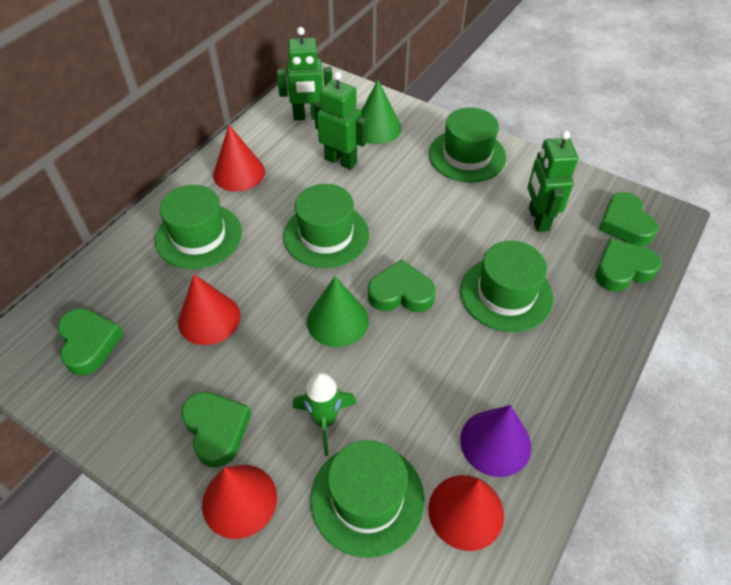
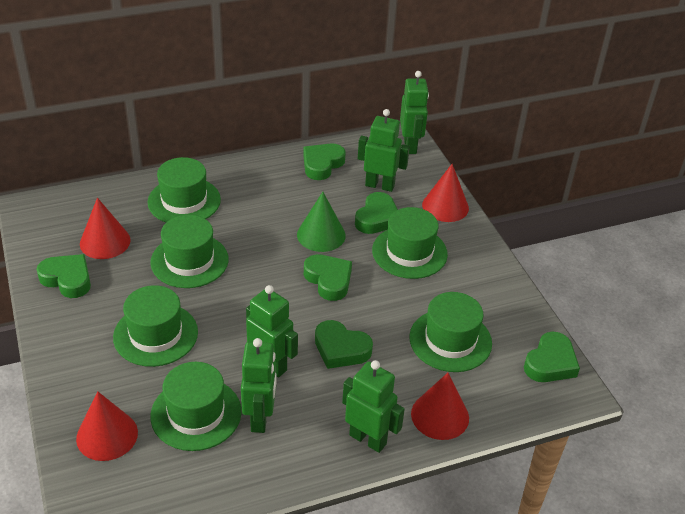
green cone: 2 -> 1
green hat: 5 -> 6
green heart: 5 -> 6
green robot: 3 -> 5
green rocket: 1 -> 0
purple cone: 1 -> 0

